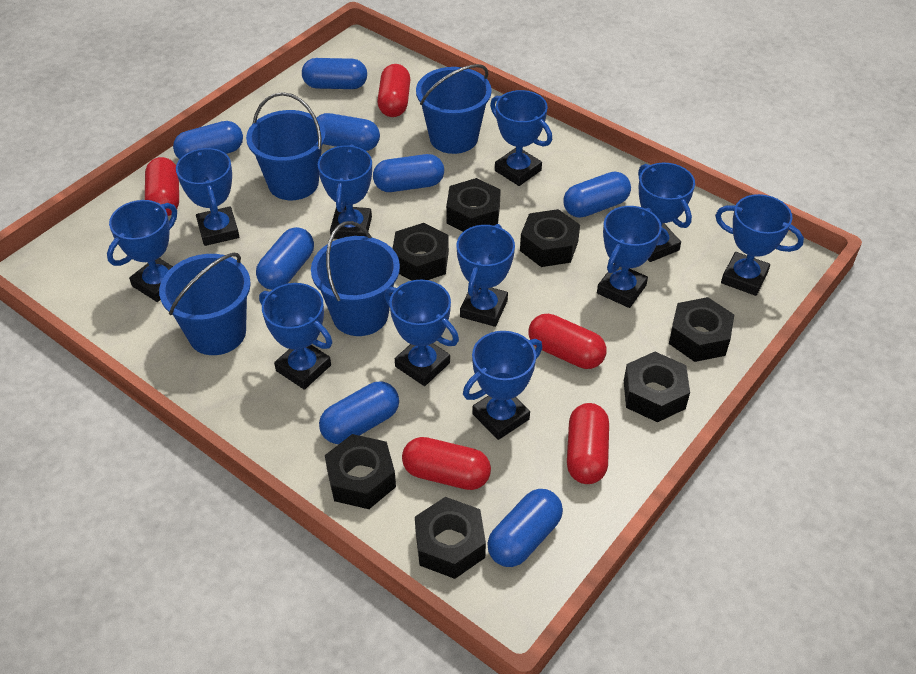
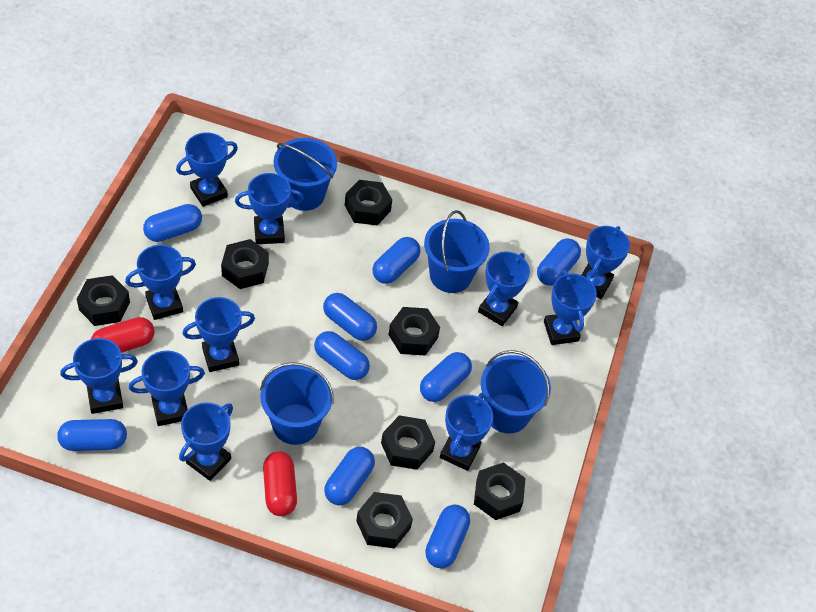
blue capsule: 8 -> 9
red capsule: 5 -> 2

